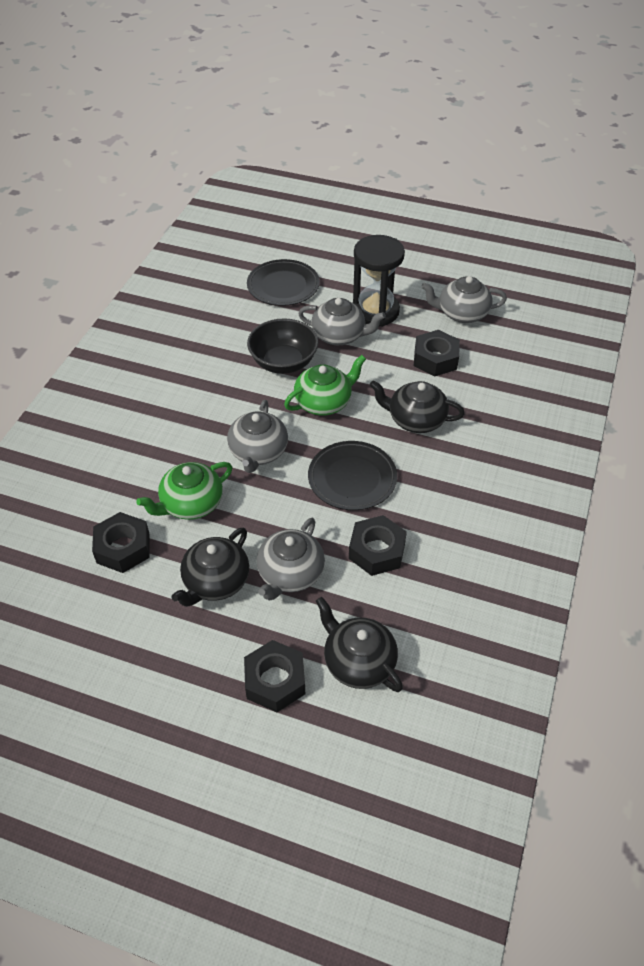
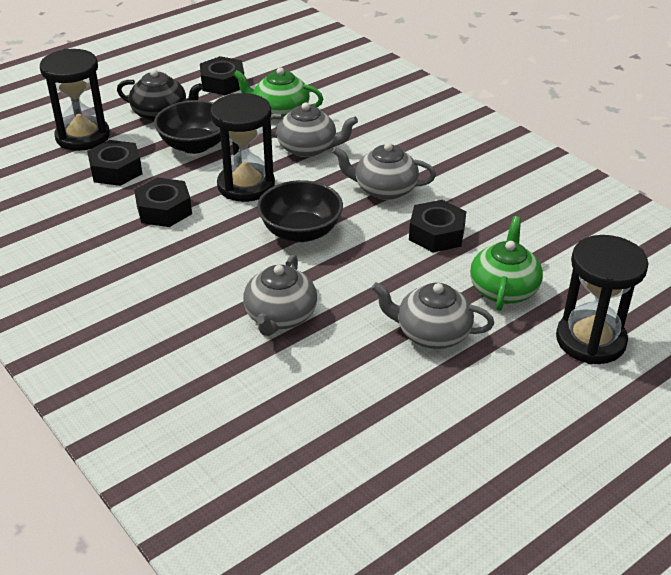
black bowl: 1 -> 2
black hourglass: 1 -> 3
black plate: 2 -> 0
black teapot: 3 -> 1

